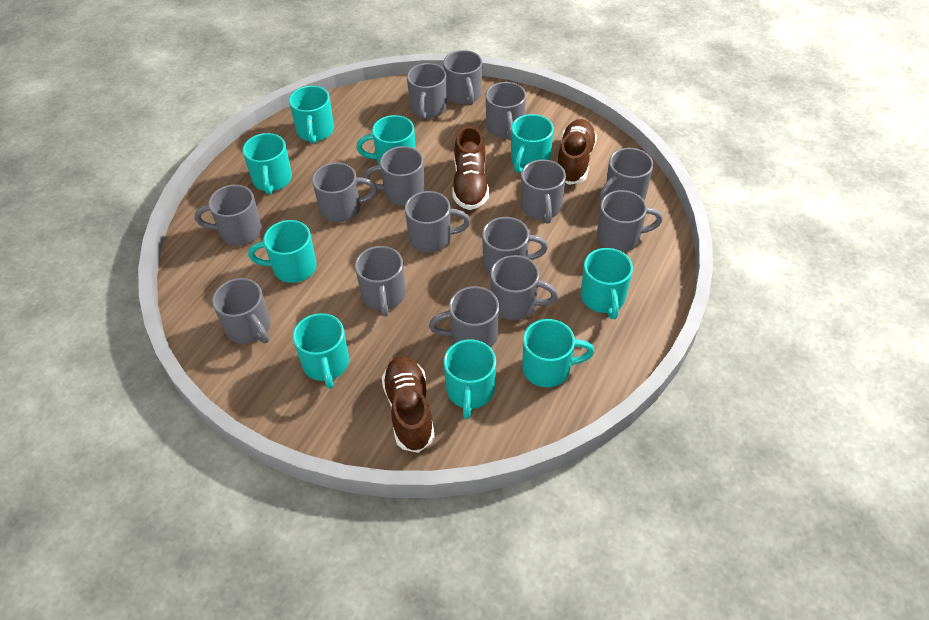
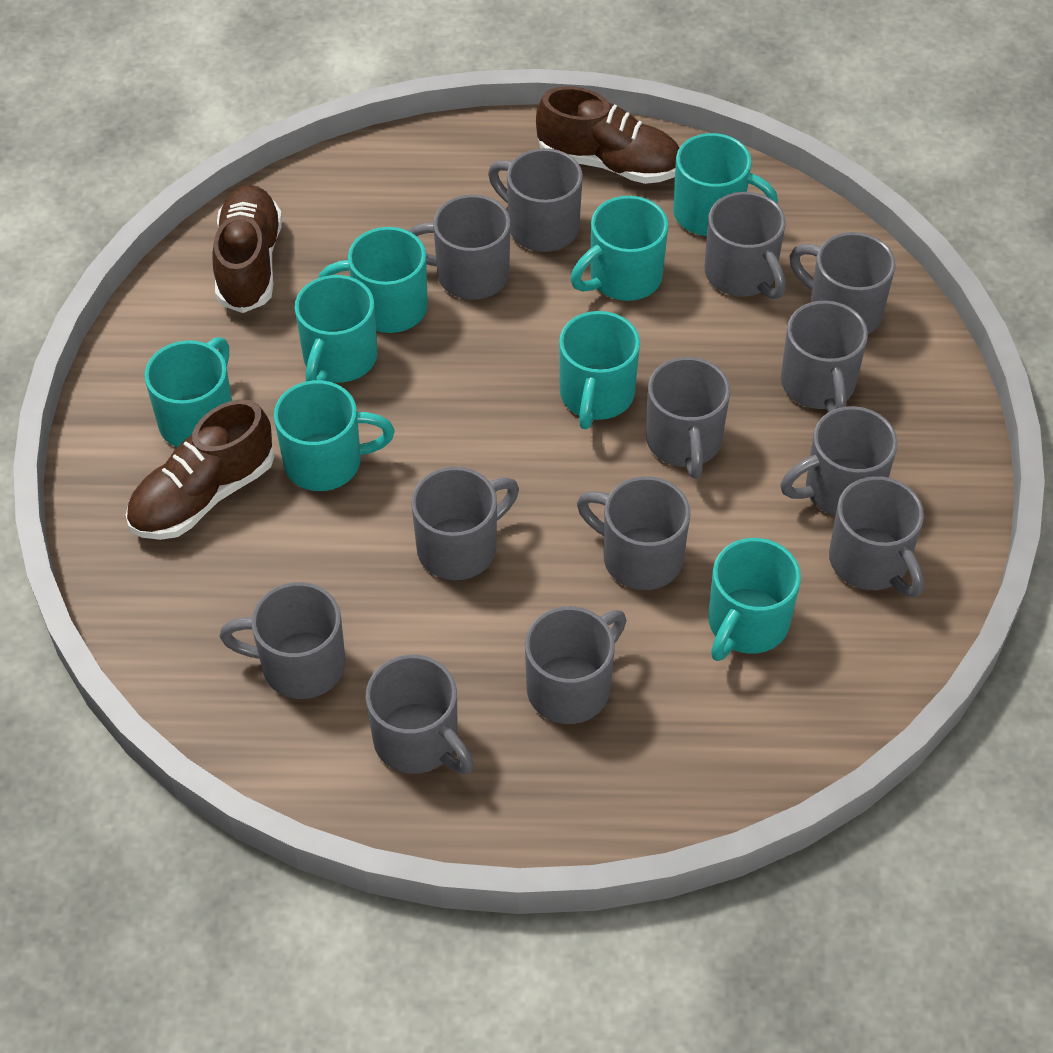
grey mug: 15 -> 13
turquoise mug: 9 -> 8

